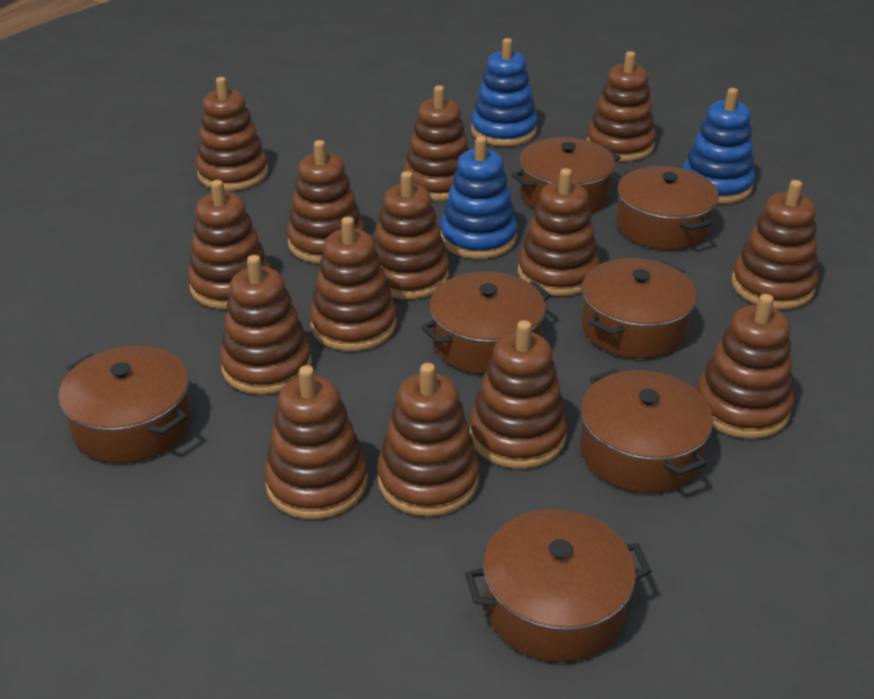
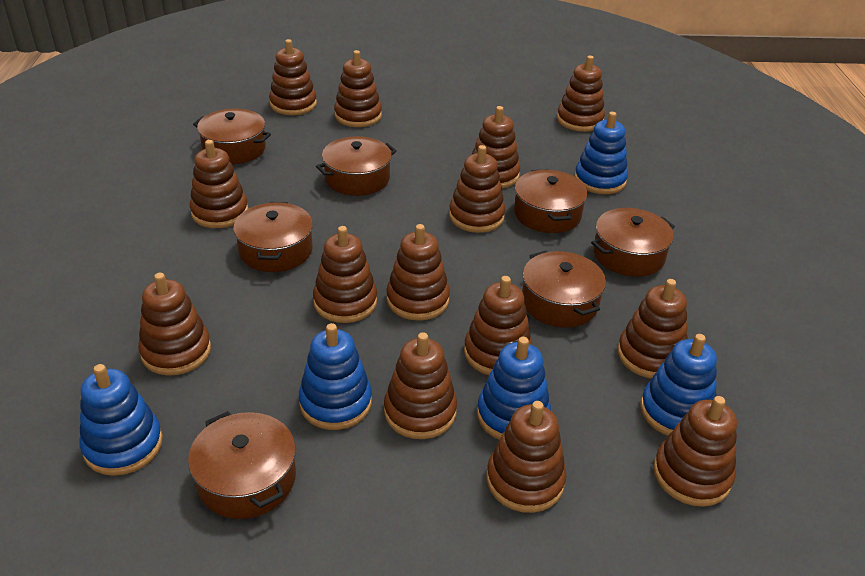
blue stacking toy: 3 -> 5

